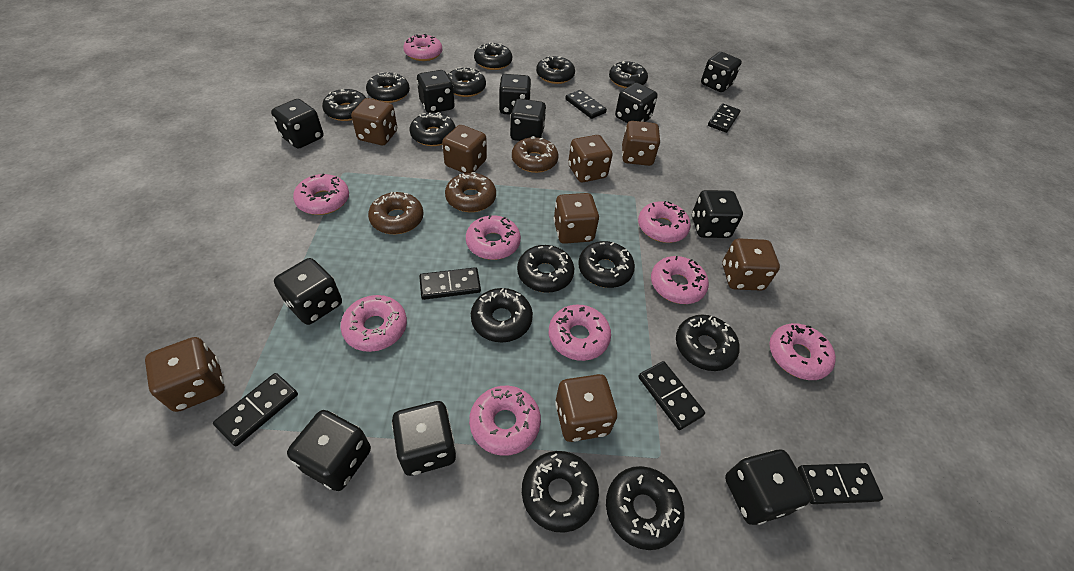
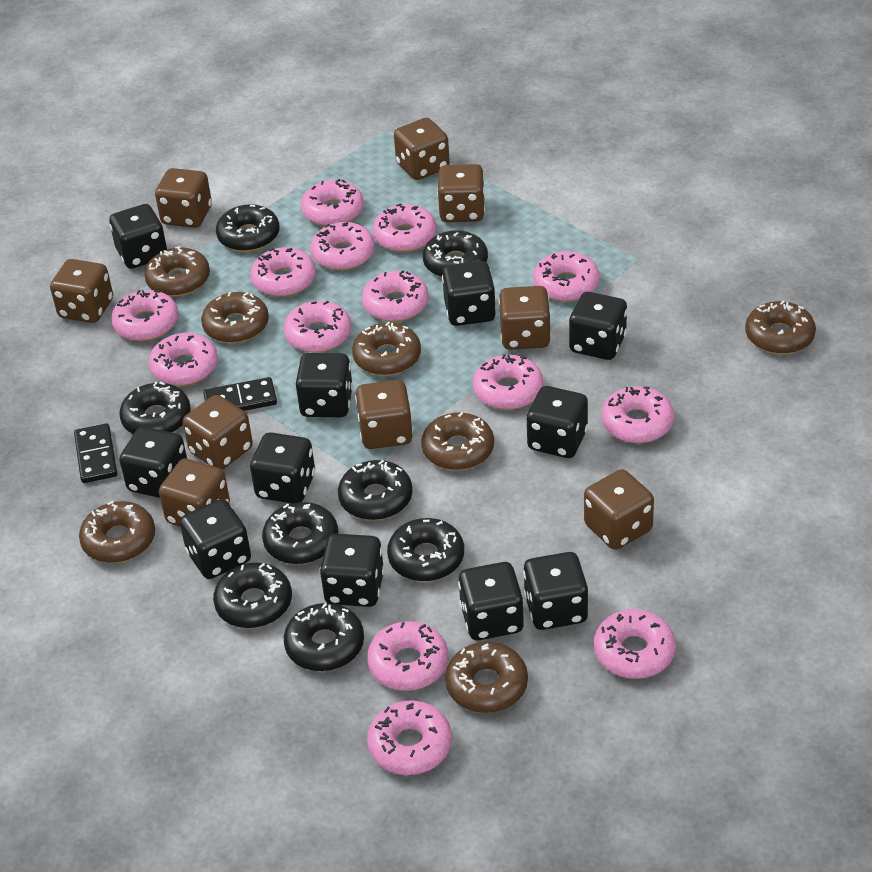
black domino: 6 -> 2
black donut: 13 -> 8
brown dice: 8 -> 9
brown donut: 3 -> 7
pink donut: 9 -> 14

